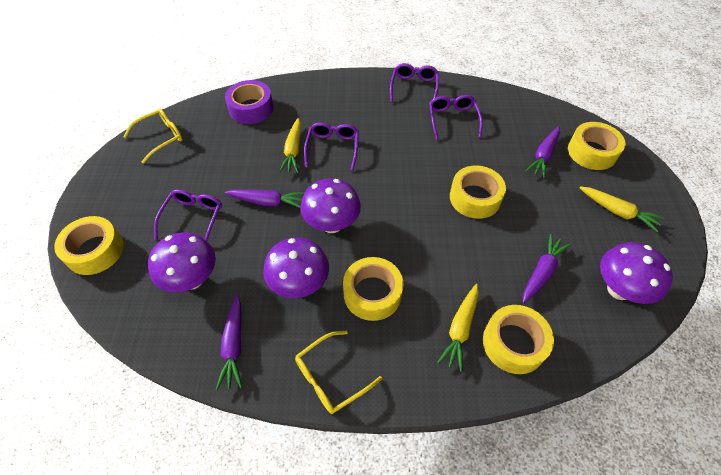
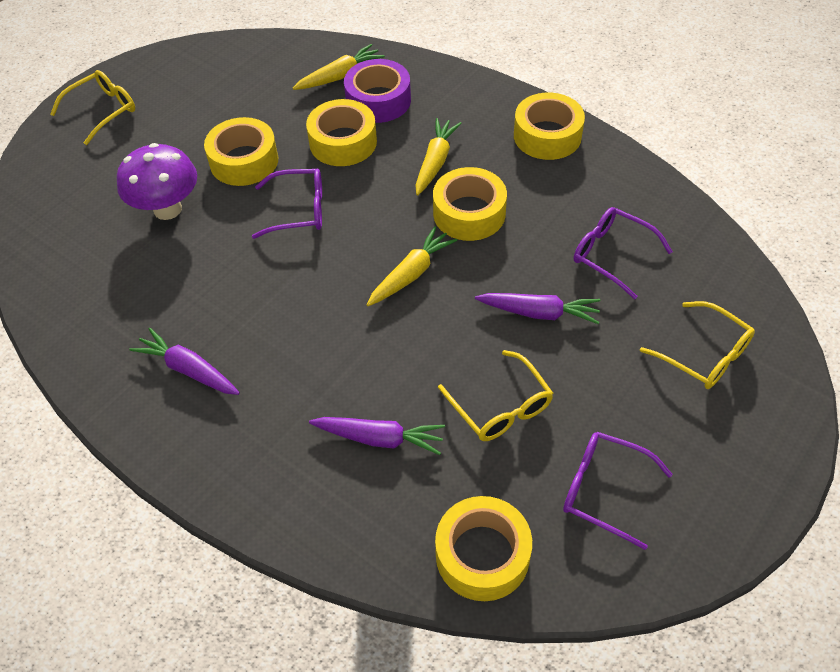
purple carrot: 4 -> 3
purple glasses: 4 -> 3
purple mushroom: 4 -> 1
yellow glasses: 2 -> 3

